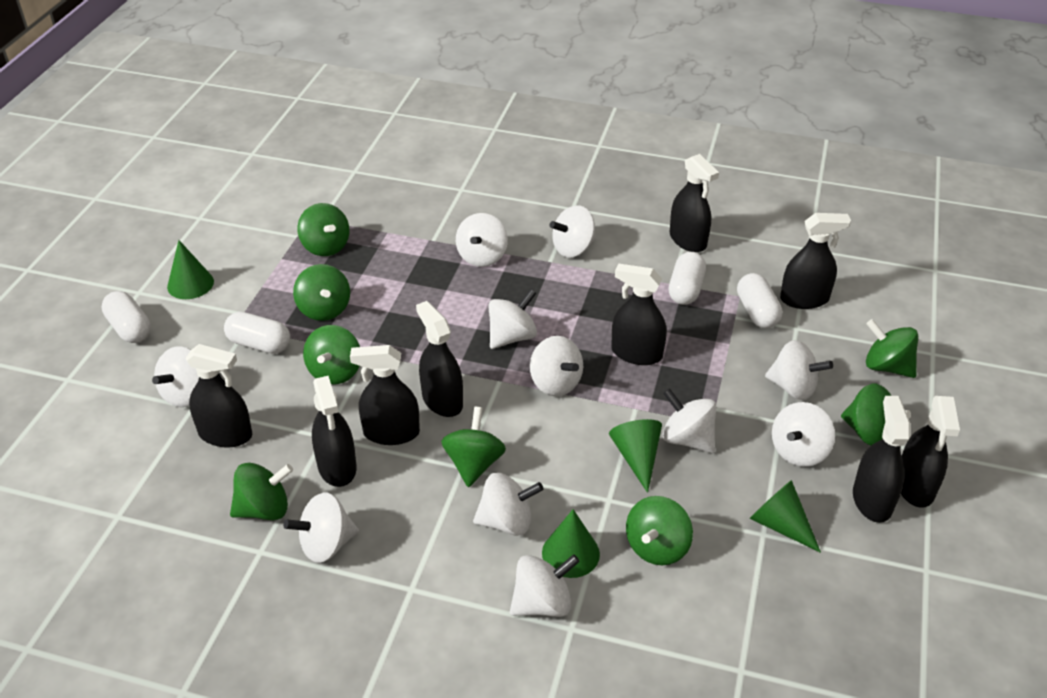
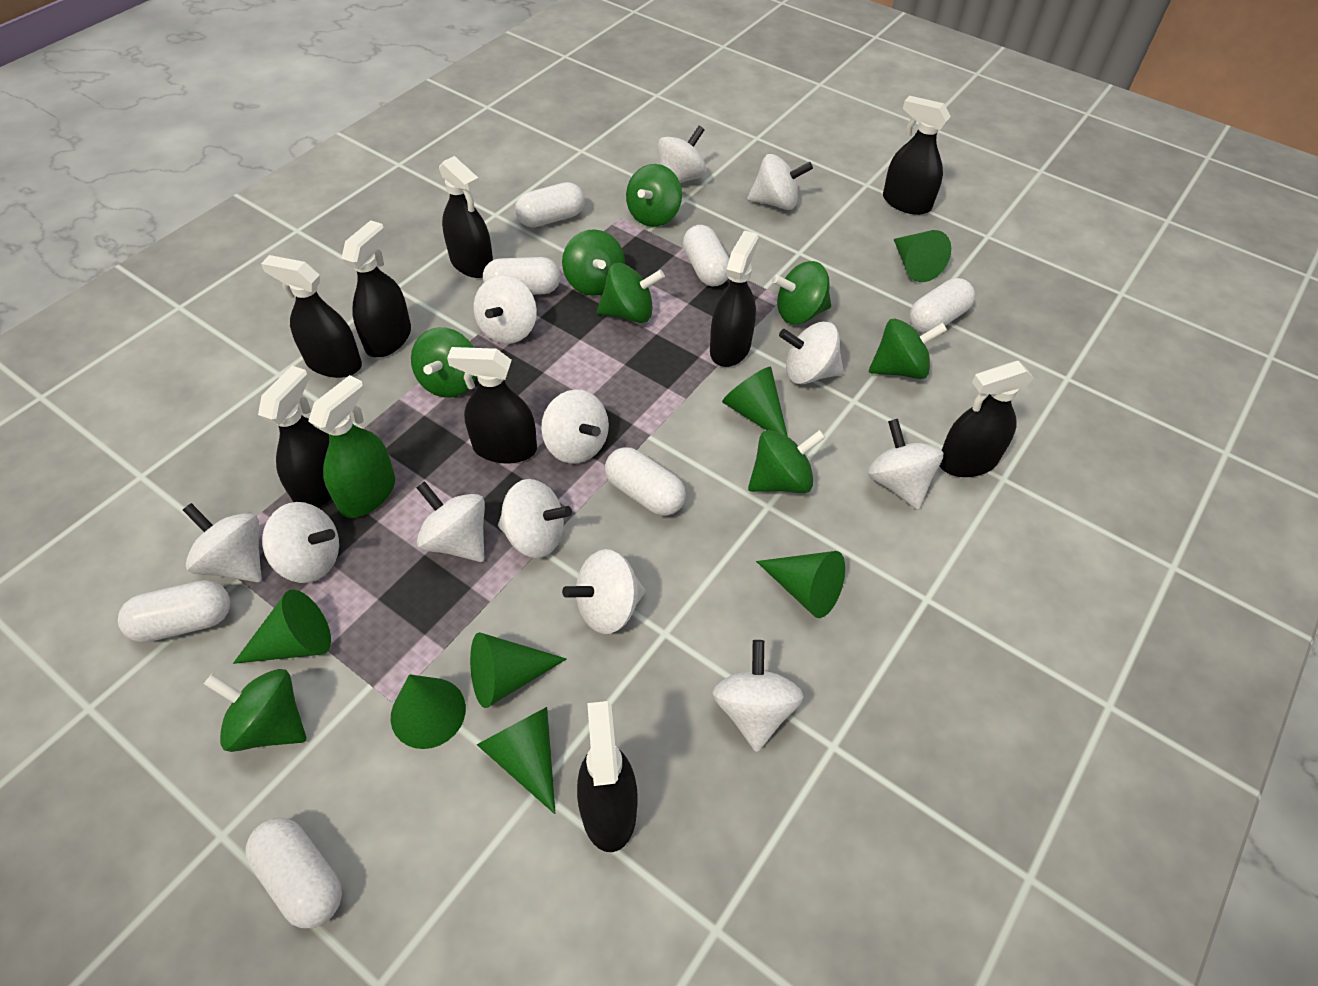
green cone: 4 -> 7
green spray bottle: 0 -> 1
white capsule: 4 -> 7
white spinning top: 11 -> 12

